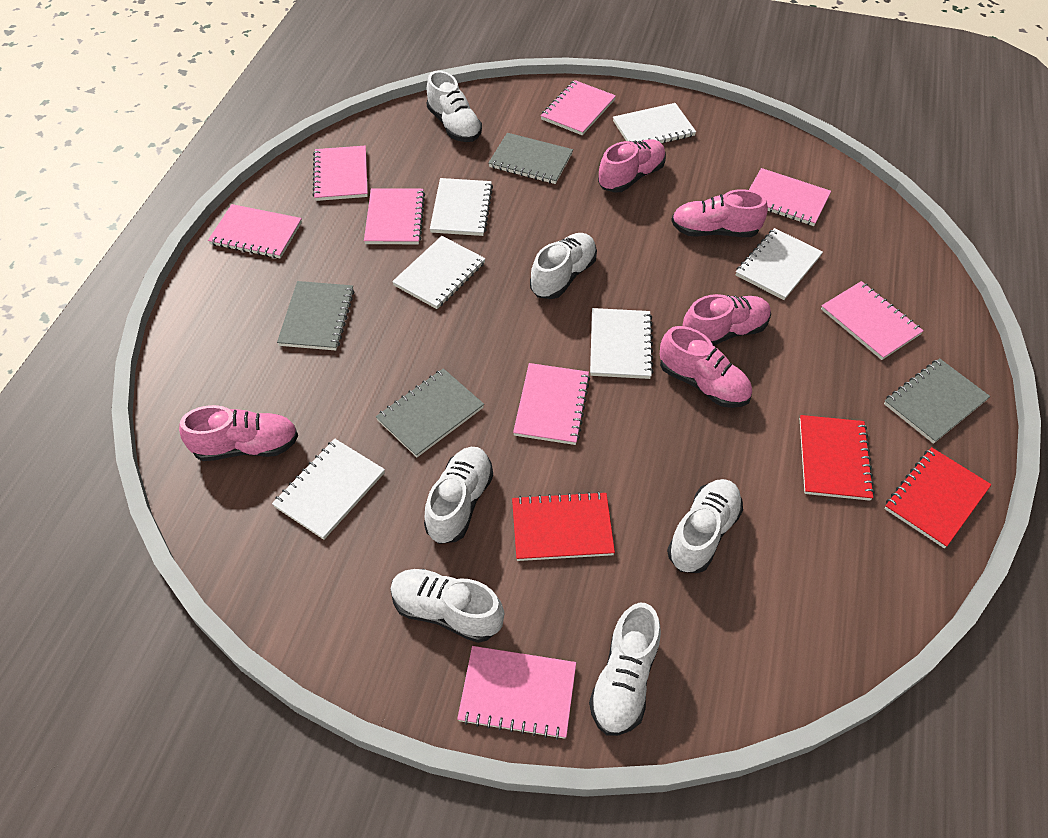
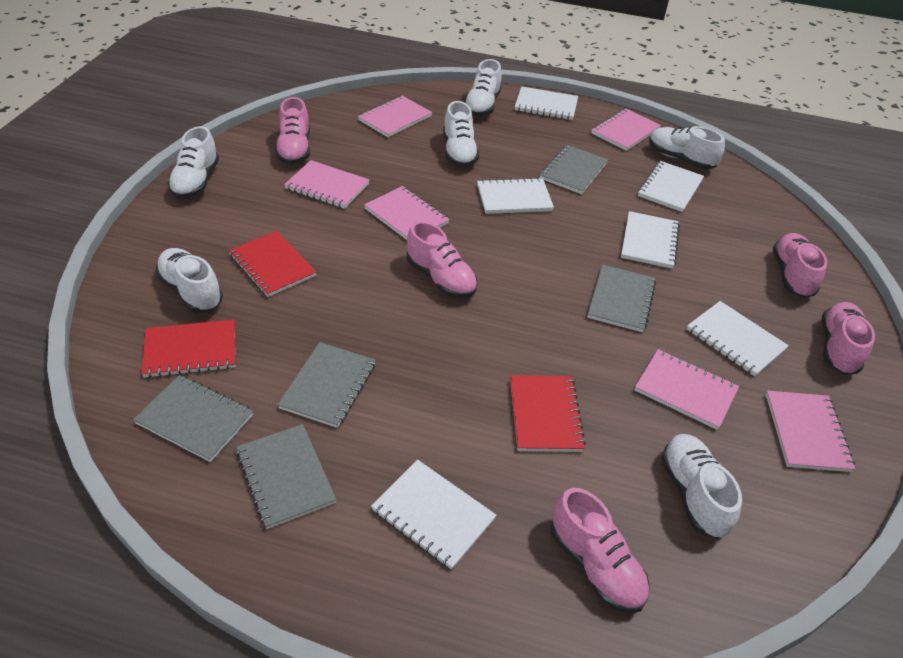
grey notebook: 4 -> 5
pink notebook: 8 -> 6

